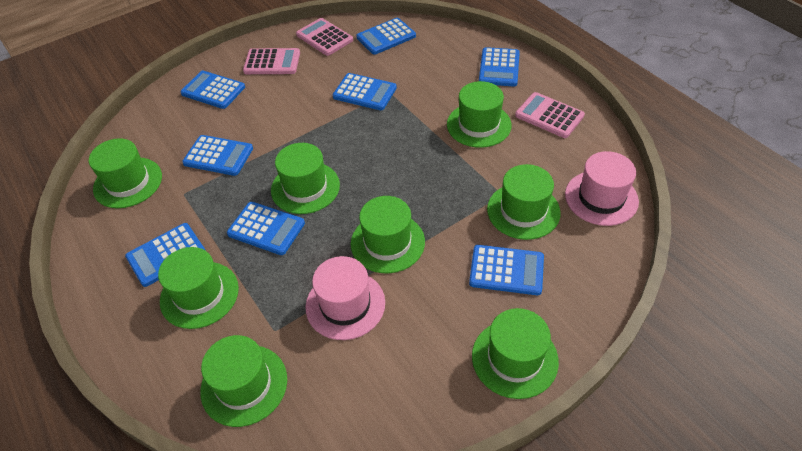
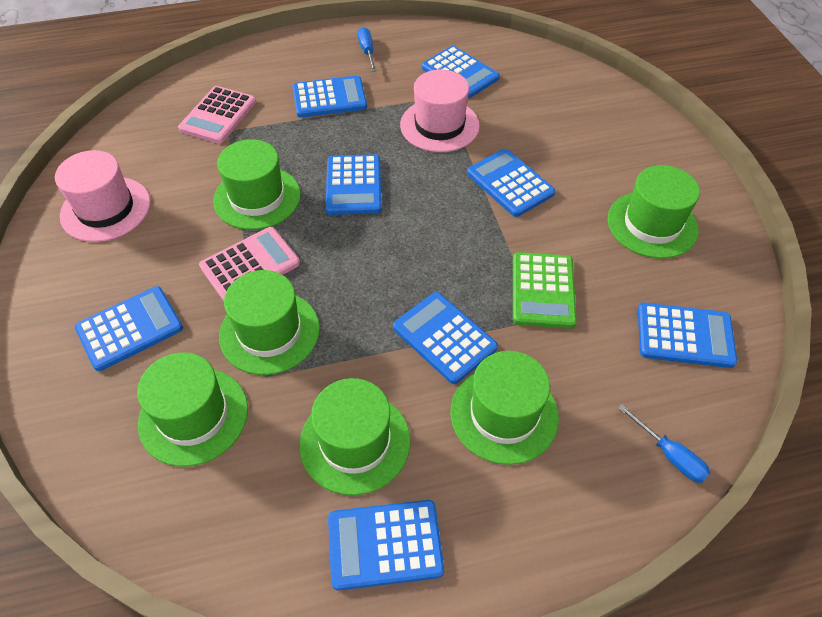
blue screwdriver: 0 -> 2
green calculator: 0 -> 1
green hat: 8 -> 6
pink calculator: 3 -> 2

